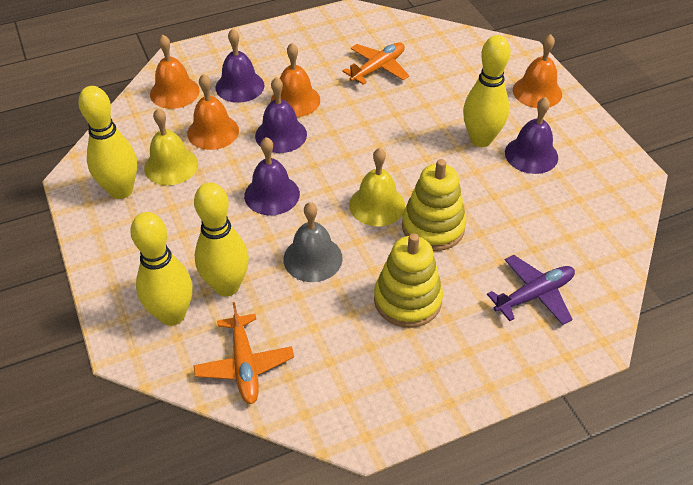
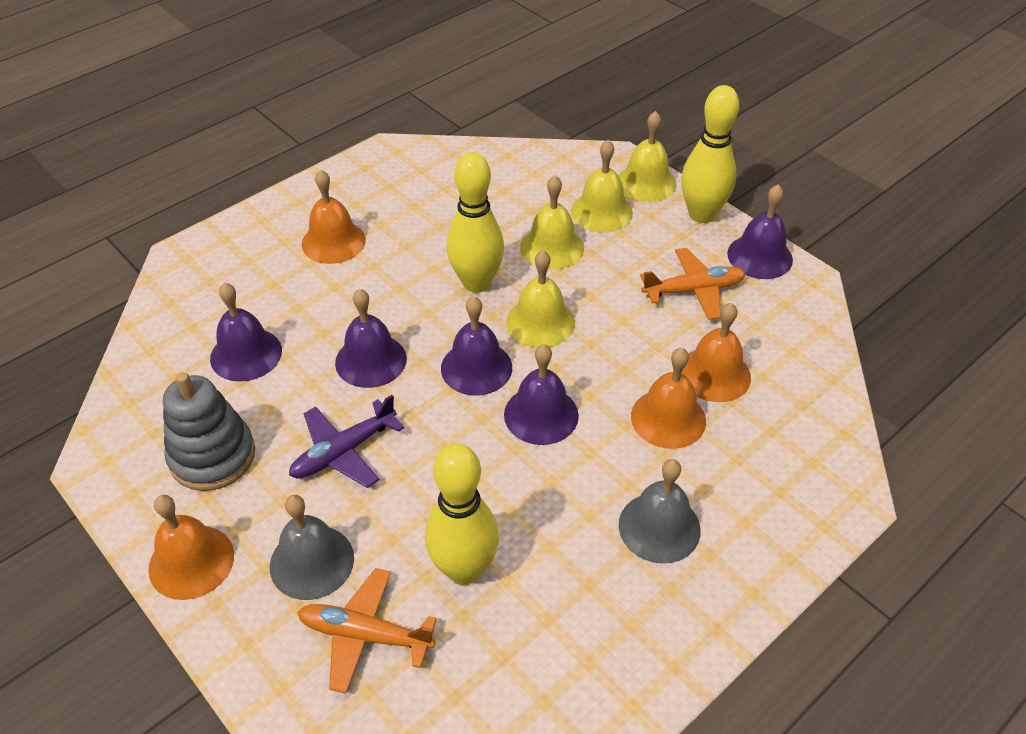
grey bell: 1 -> 2
grey stacking toy: 0 -> 1
purple bell: 4 -> 5
yellow bell: 2 -> 4
yellow bowling pin: 4 -> 3
yellow stacking toy: 2 -> 0

